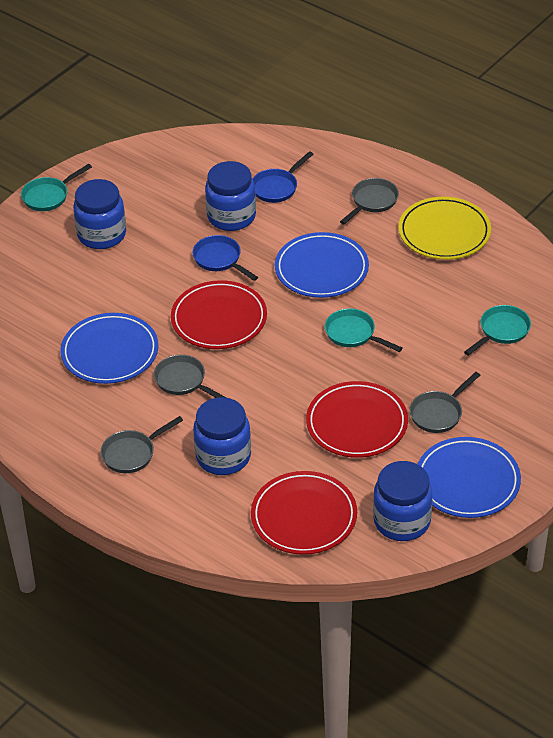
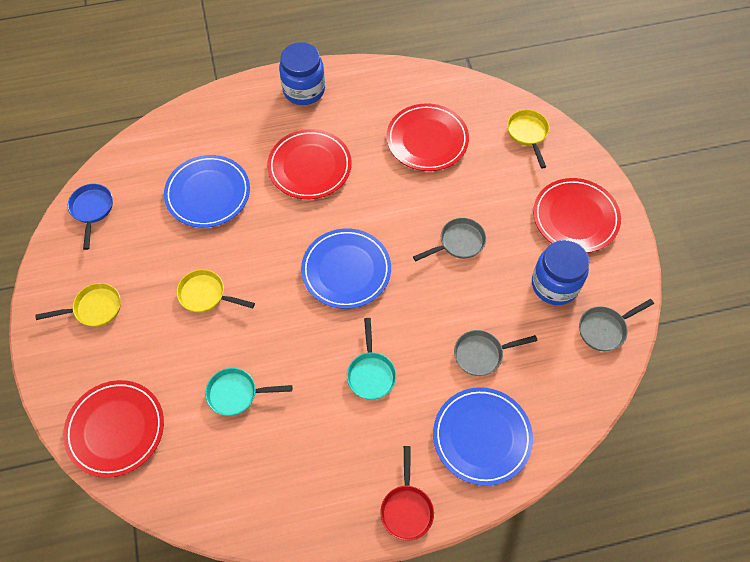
blue jar: 4 -> 2
blue pan: 2 -> 1
grey pan: 4 -> 3
red pan: 0 -> 1
red plate: 3 -> 4
turquoise pan: 3 -> 2
yellow pan: 0 -> 3
yellow plate: 1 -> 0

